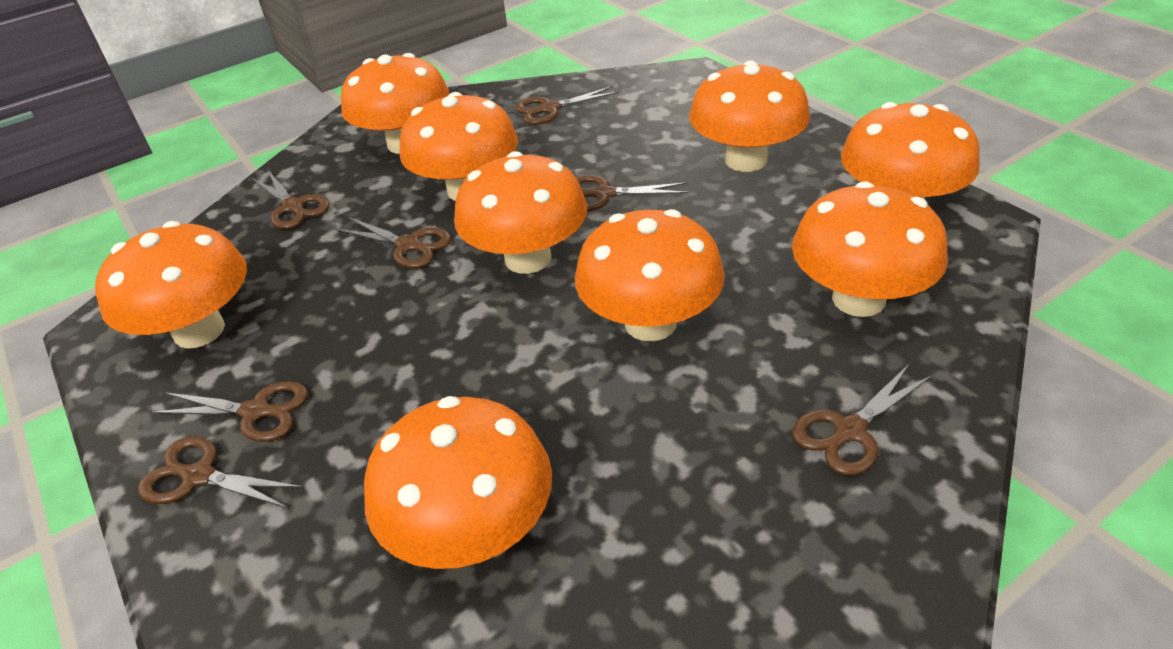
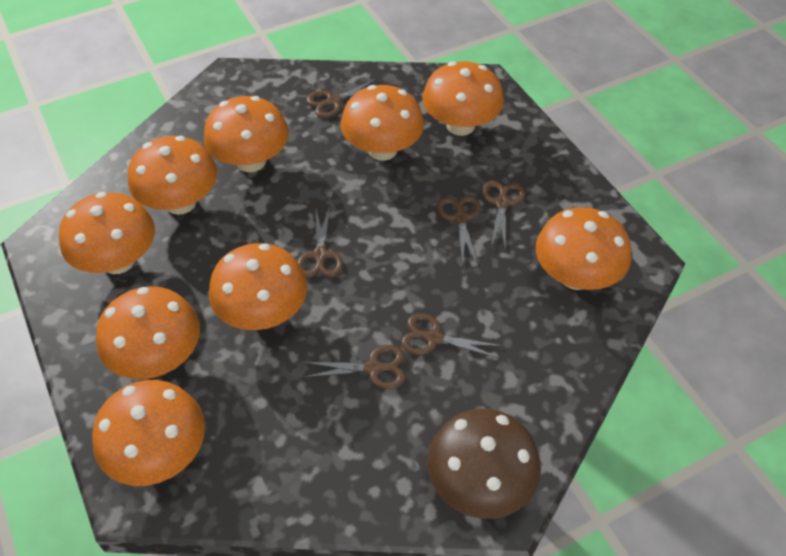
brown mushroom: 0 -> 1
brown scissors: 7 -> 6

